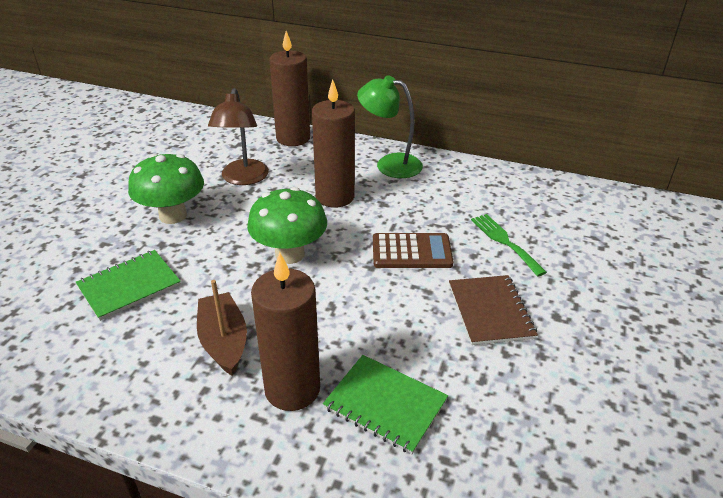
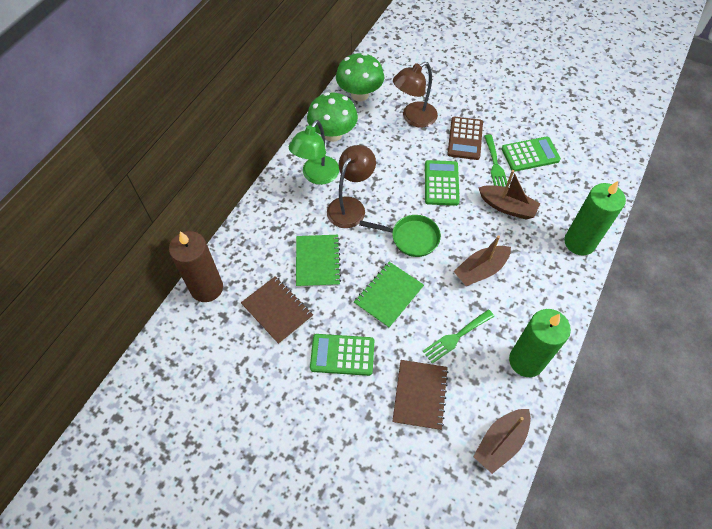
brown boat: 1 -> 3
brown candle: 3 -> 1
brown lamp: 1 -> 2
brown notebook: 1 -> 2
green calculator: 0 -> 3
green candle: 0 -> 2
green fork: 1 -> 2
green pan: 0 -> 1

